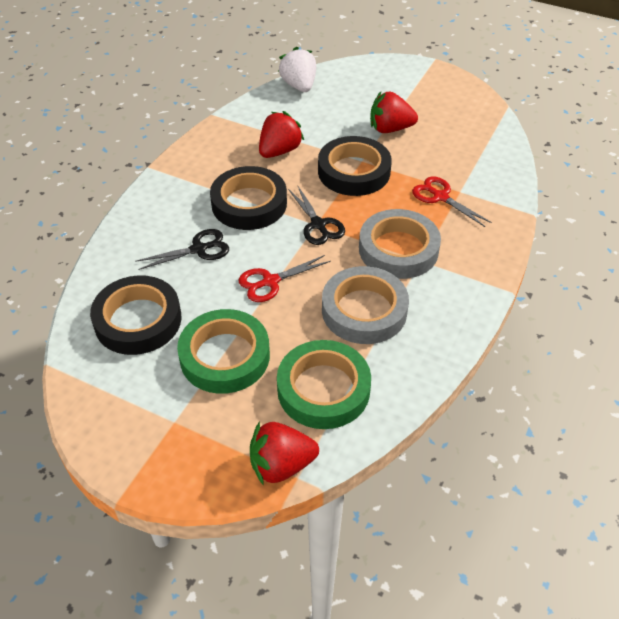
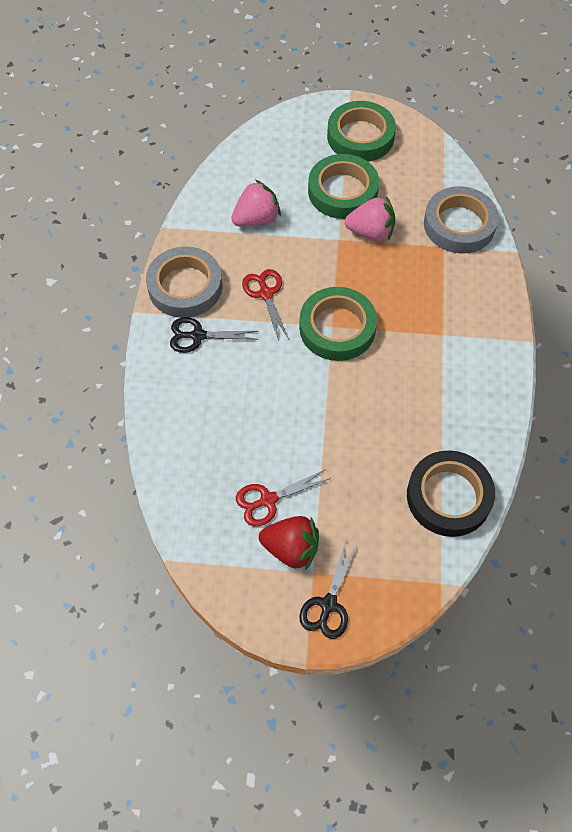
black tape: 3 -> 1
green tape: 2 -> 3
pink strawberry: 0 -> 2
red strawberry: 3 -> 1
white strawberry: 1 -> 0

